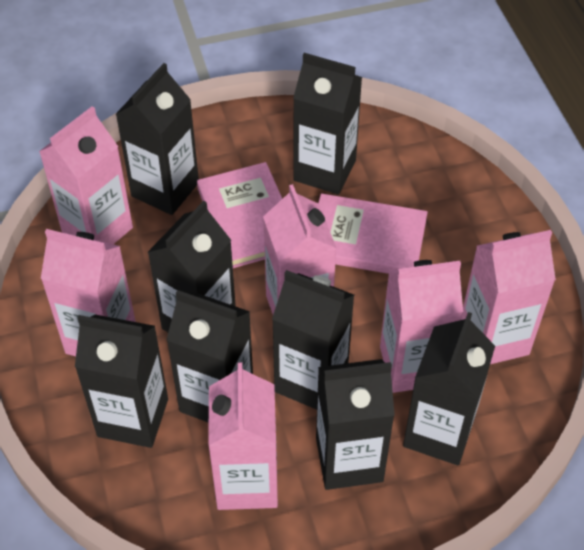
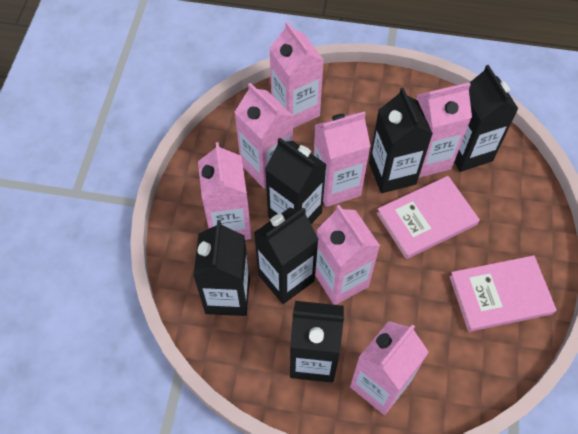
black carton: 8 -> 6
pink carton: 6 -> 7

